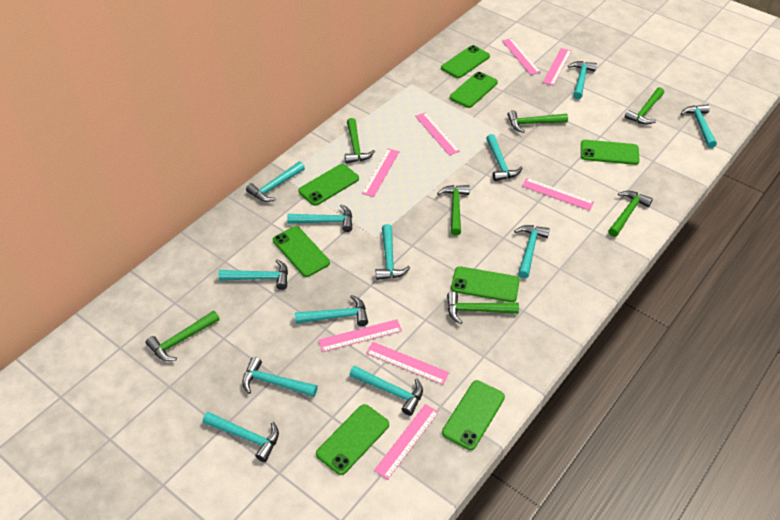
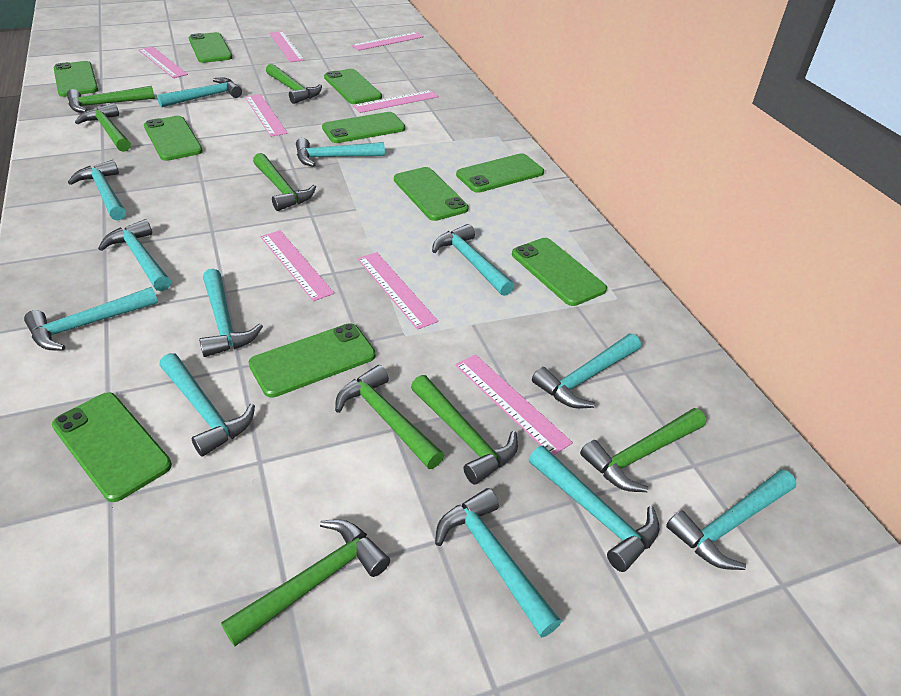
green hammer: 7 -> 8
green phone: 8 -> 10

